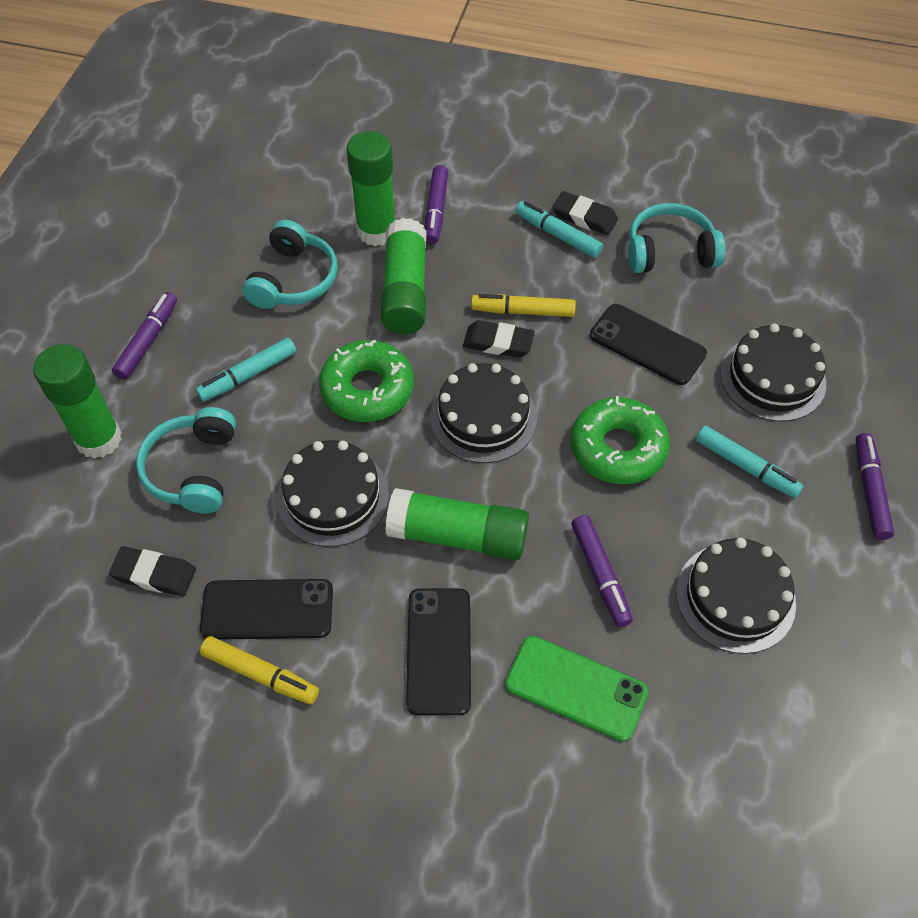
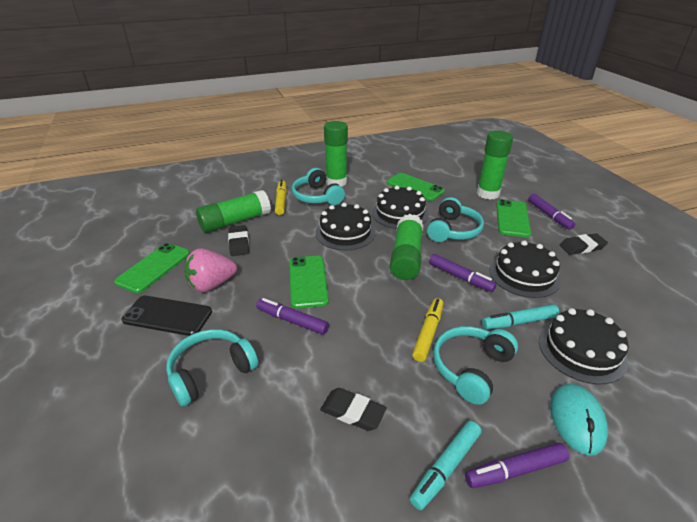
black phone: 3 -> 1
green donut: 2 -> 0
green phone: 1 -> 4
pink strawberry: 0 -> 1
turquoise headphones: 3 -> 4
turquoise marker: 3 -> 2
turquoise mouse: 0 -> 1

